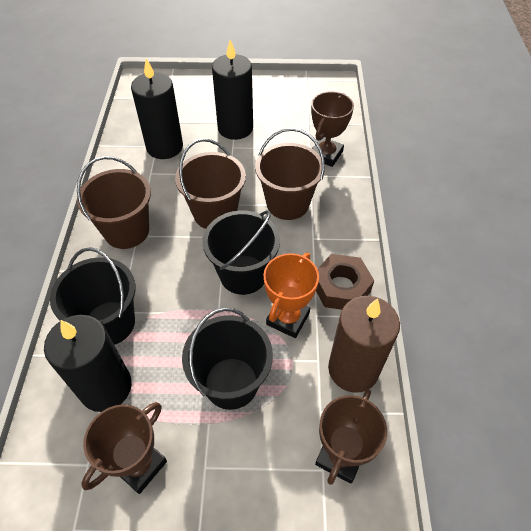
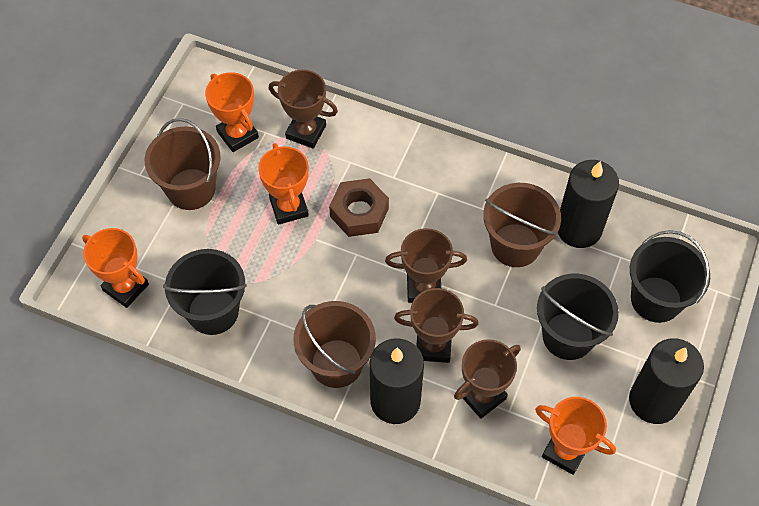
brown candle: 1 -> 0
brown trophy: 3 -> 4
orange trophy: 1 -> 4

